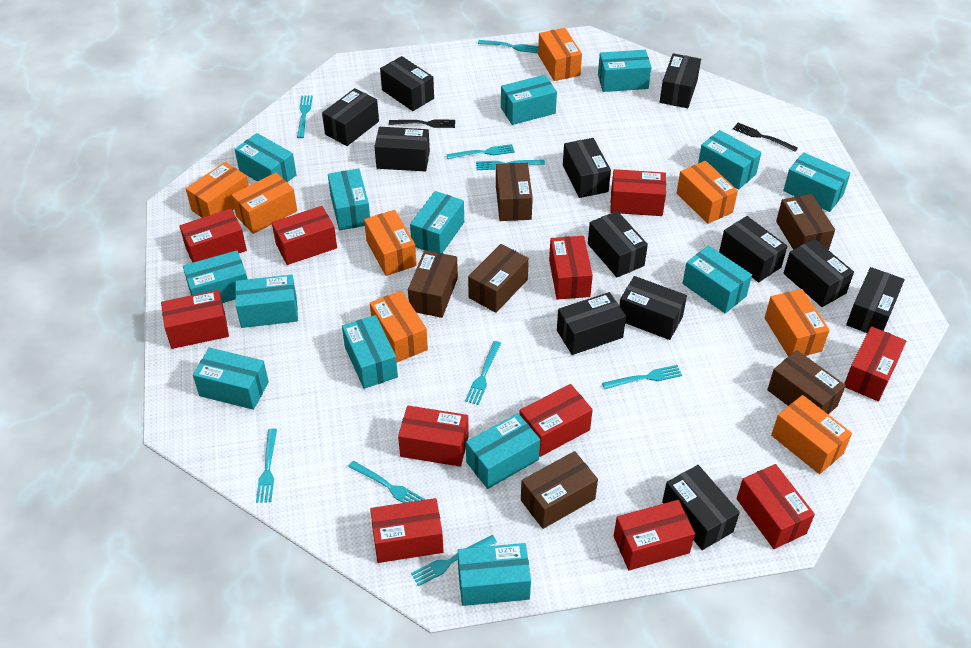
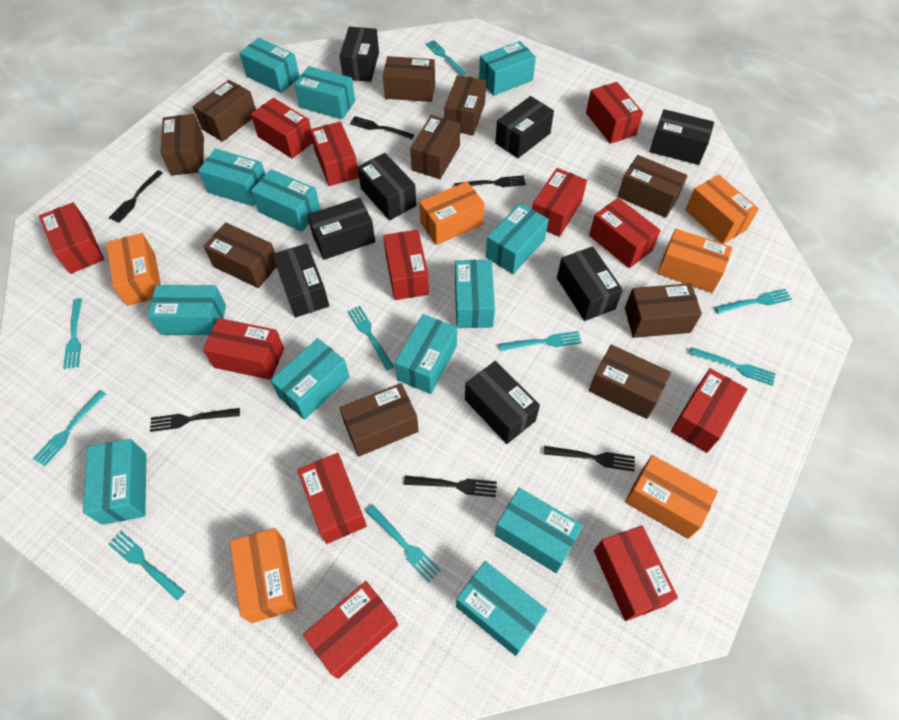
black box: 12 -> 8
black fork: 2 -> 6
brown box: 6 -> 10
orange box: 8 -> 6
red box: 11 -> 12
turquoise box: 14 -> 13

